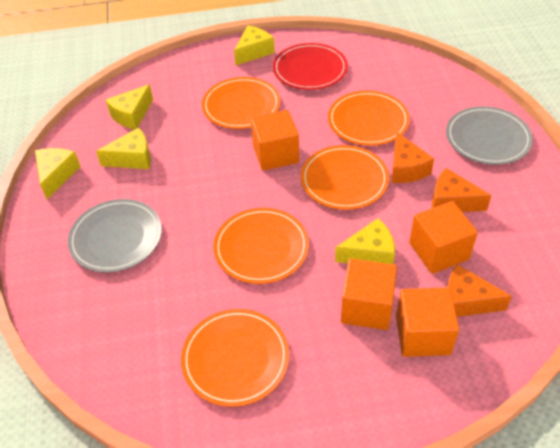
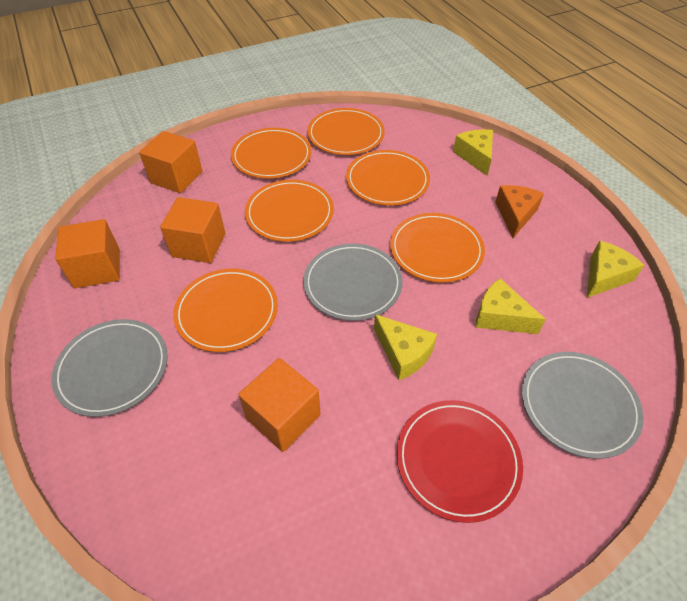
grey plate: 2 -> 3
orange cheese: 3 -> 1
orange plate: 5 -> 6
yellow cheese: 5 -> 4

